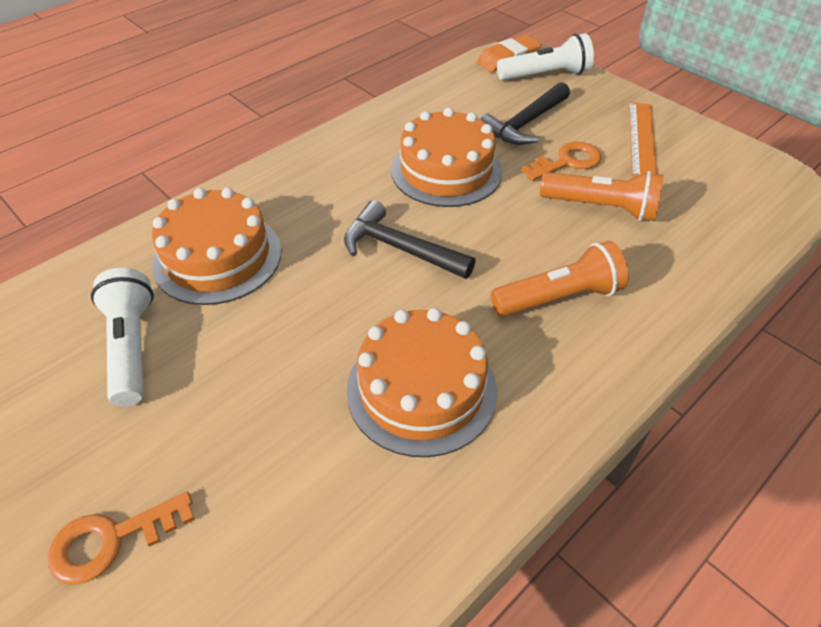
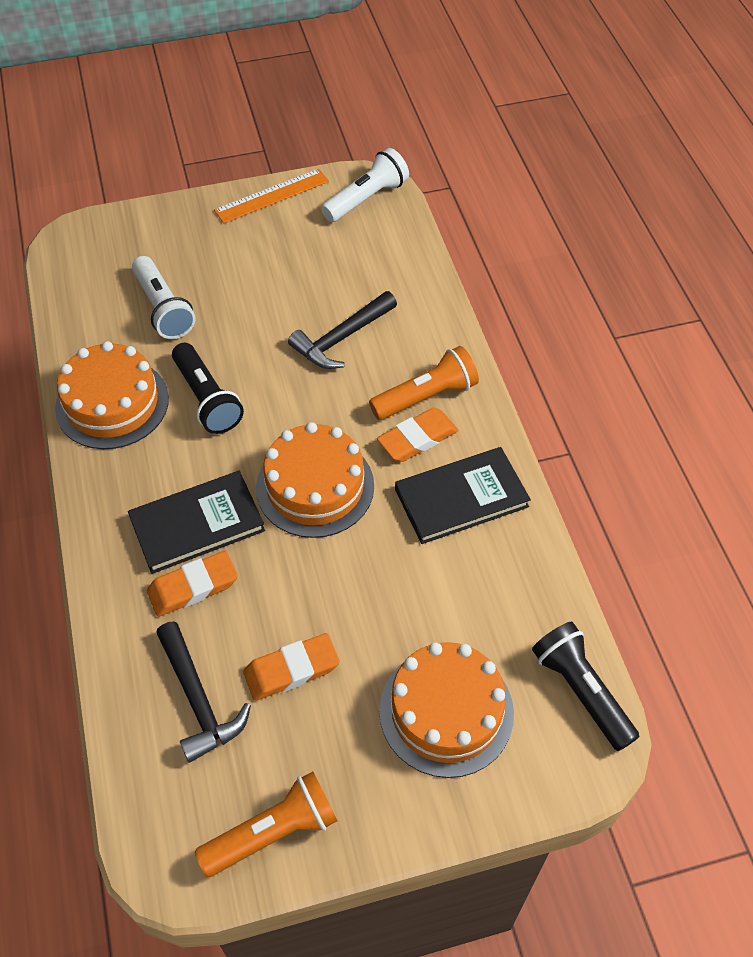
black book: 0 -> 2
black flashlight: 0 -> 2
orange eraser: 1 -> 3
orange key: 2 -> 0

